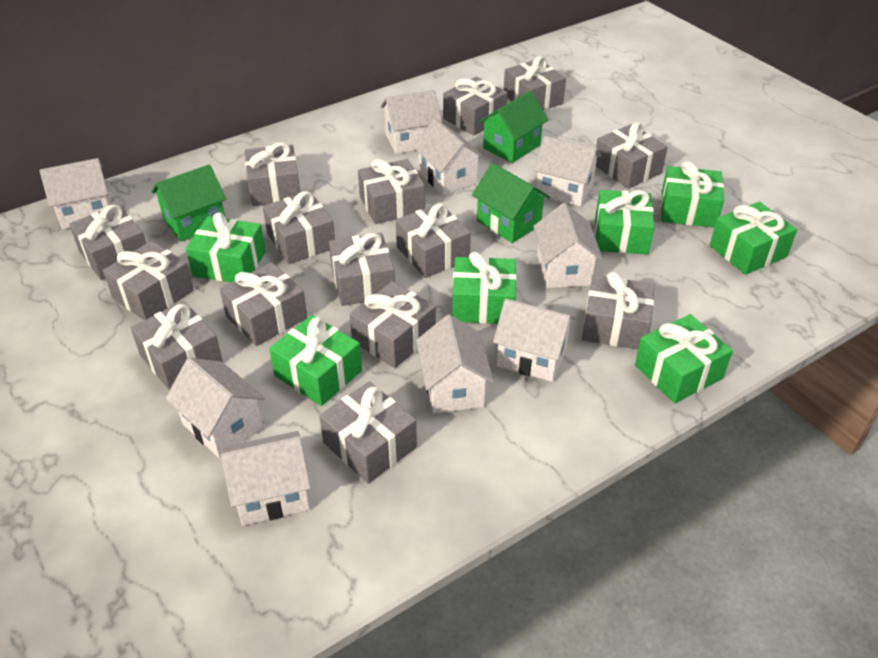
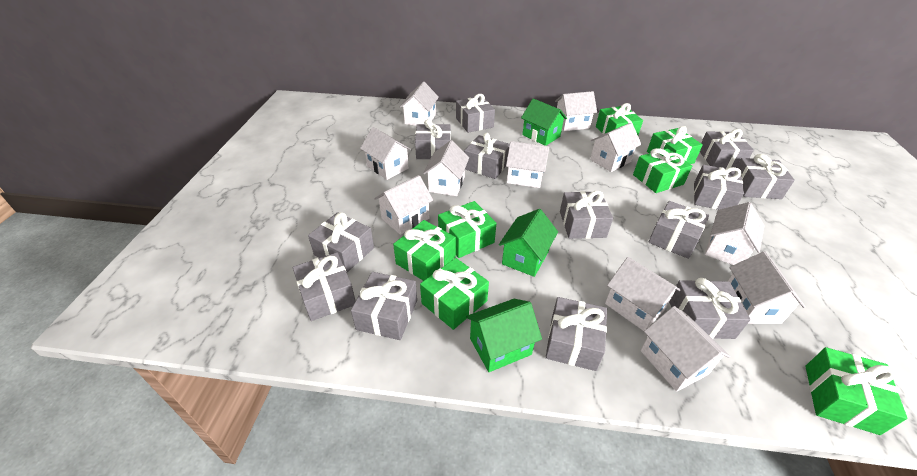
grey gift: 15 -> 13
white house: 9 -> 11

